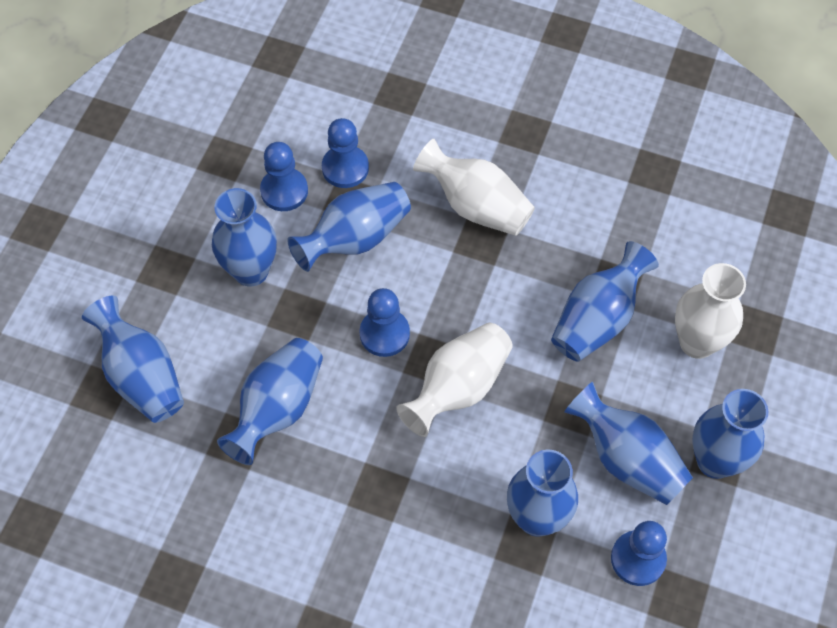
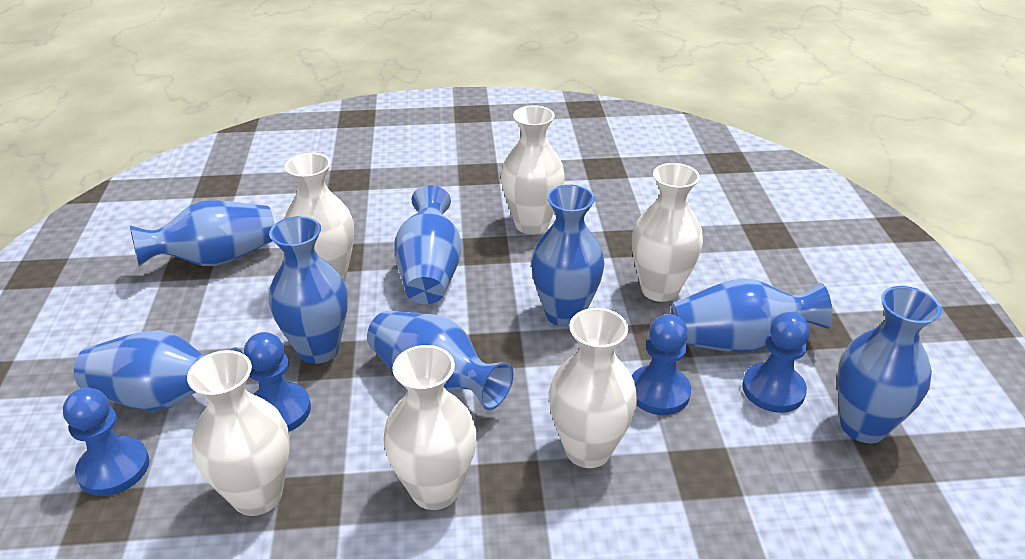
white vase: 3 -> 6

